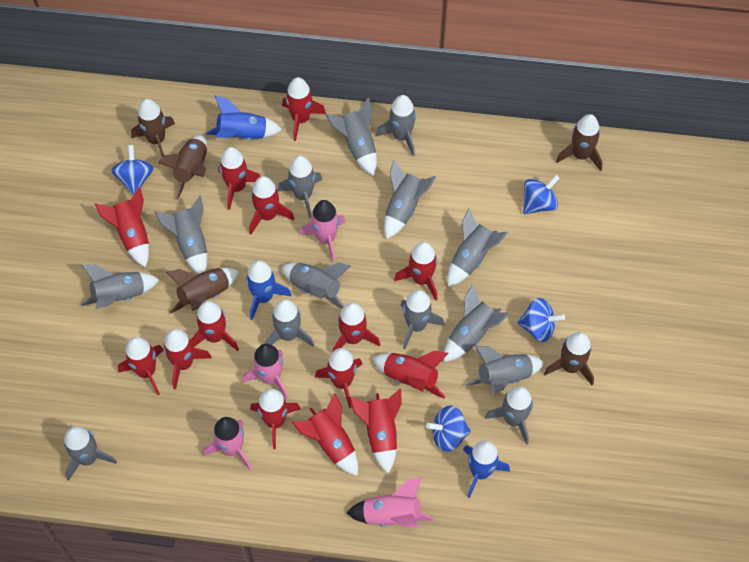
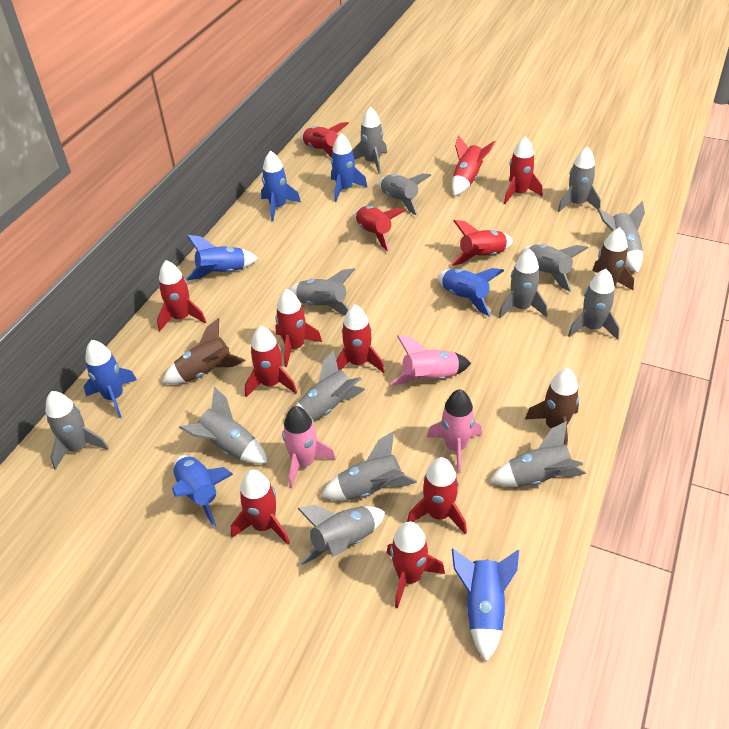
blue rocket: 3 -> 7
blue spinning top: 4 -> 0
brown rocket: 5 -> 3
pink rocket: 4 -> 3
red rocket: 14 -> 12

